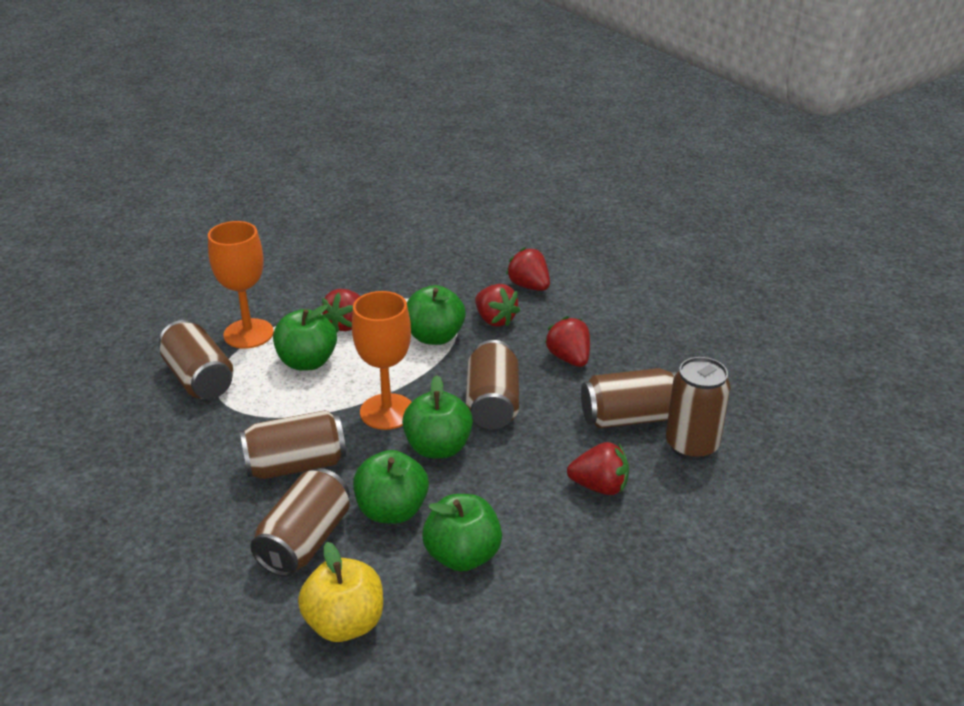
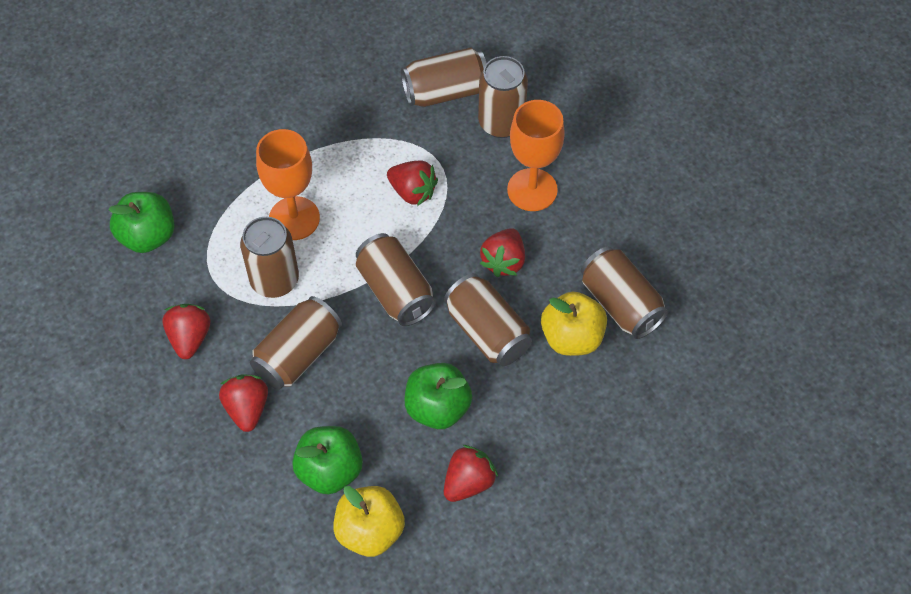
brown can: 6 -> 7
green apple: 5 -> 3
yellow apple: 1 -> 2

